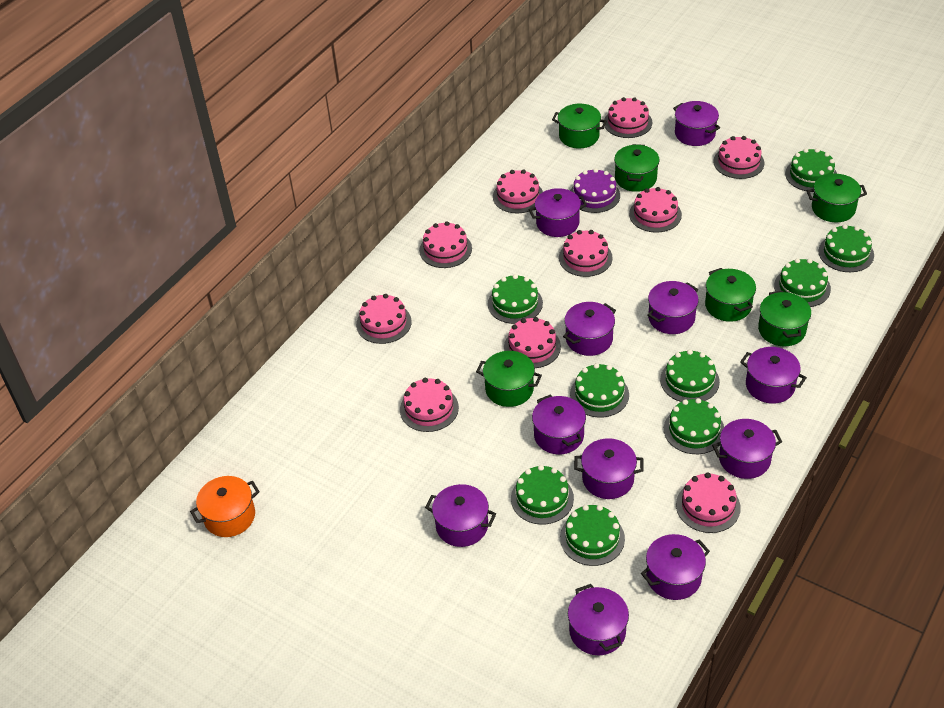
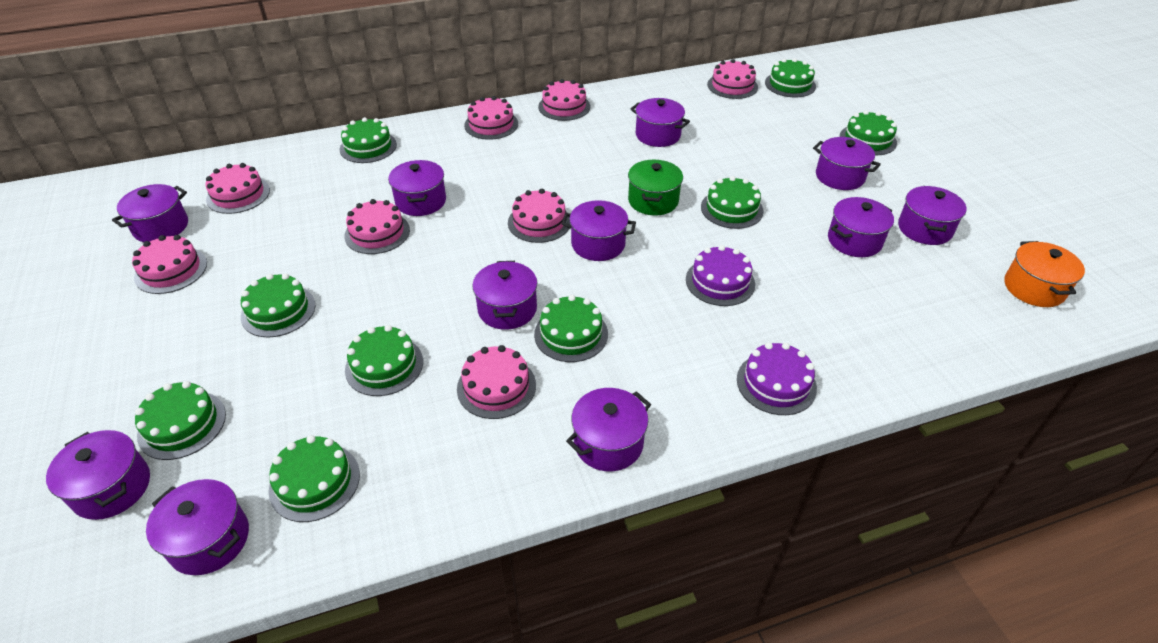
green pot: 6 -> 1
pink cake: 10 -> 8
purple cake: 1 -> 2

